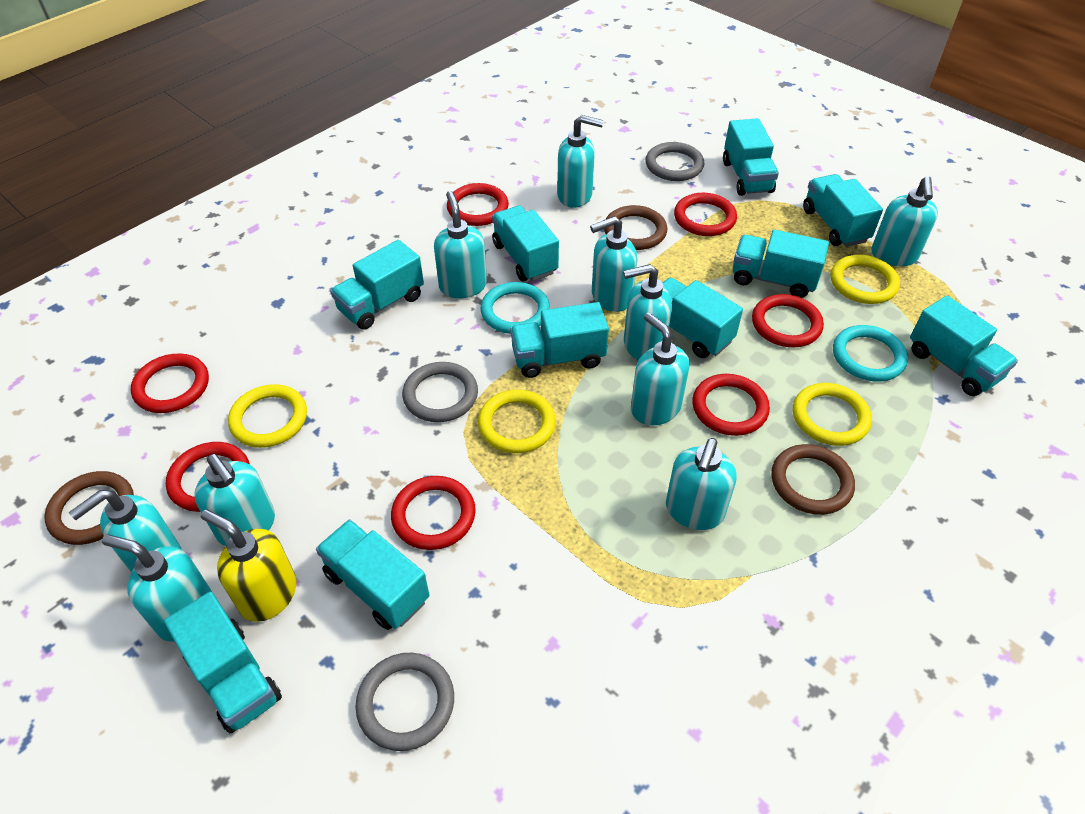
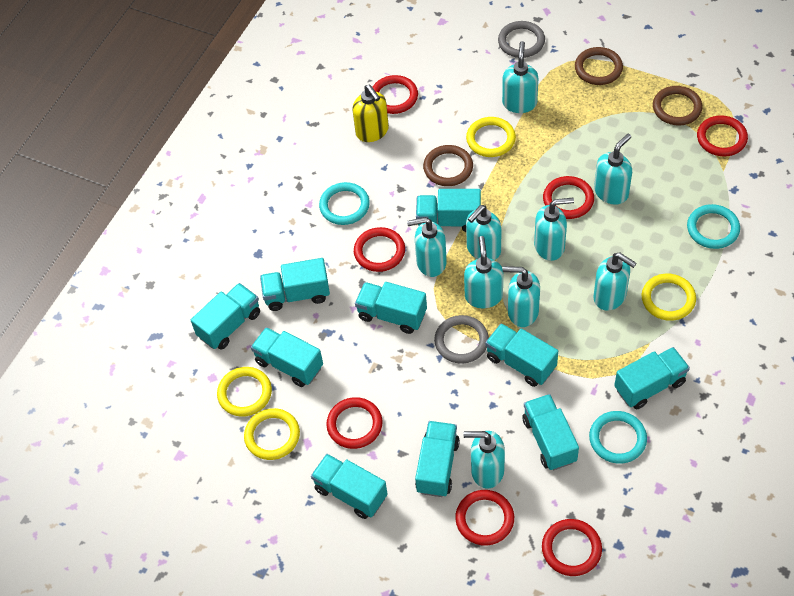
grey ring: 3 -> 2
turquoise ring: 2 -> 3
turquoise soap dispenser: 10 -> 9

